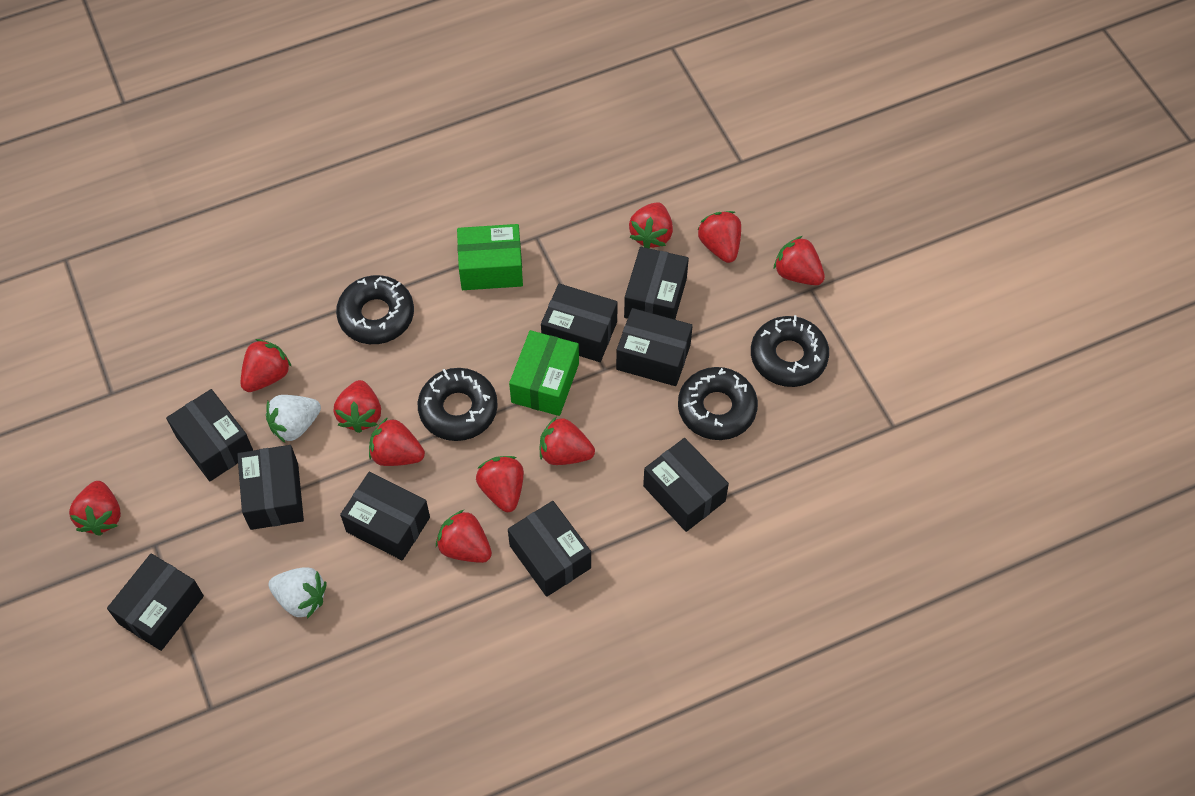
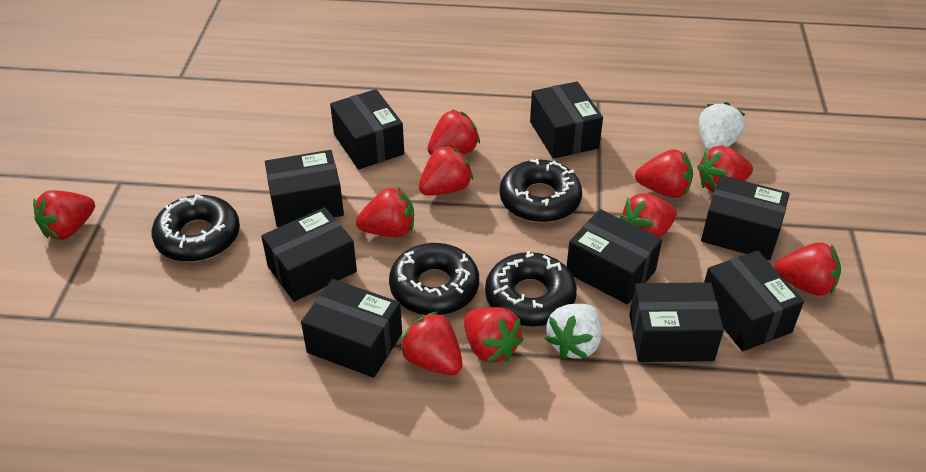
green box: 2 -> 0

